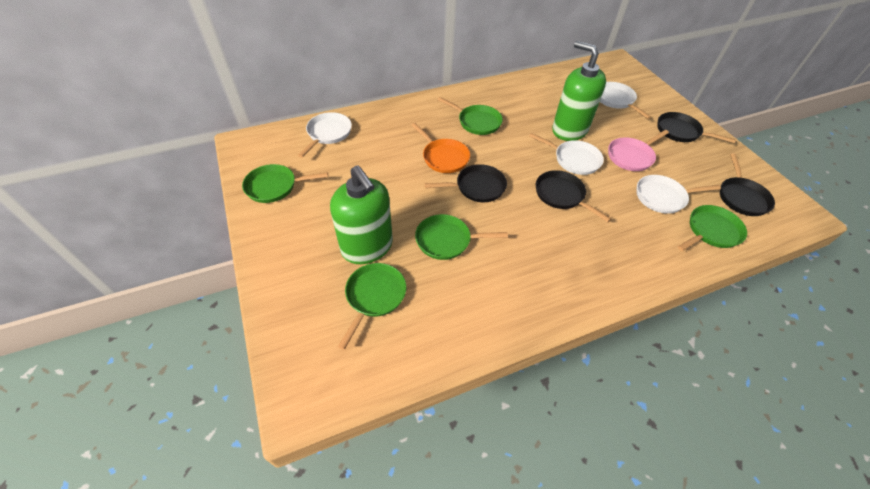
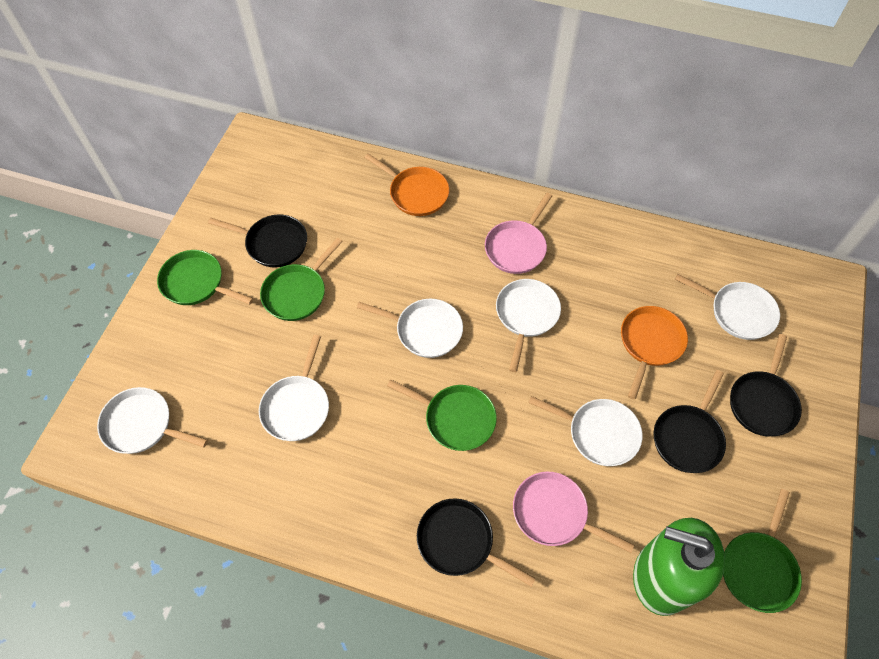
green pan: 5 -> 4
green soap dispenser: 2 -> 1
orange pan: 1 -> 2
pink pan: 1 -> 2
white pan: 4 -> 6

